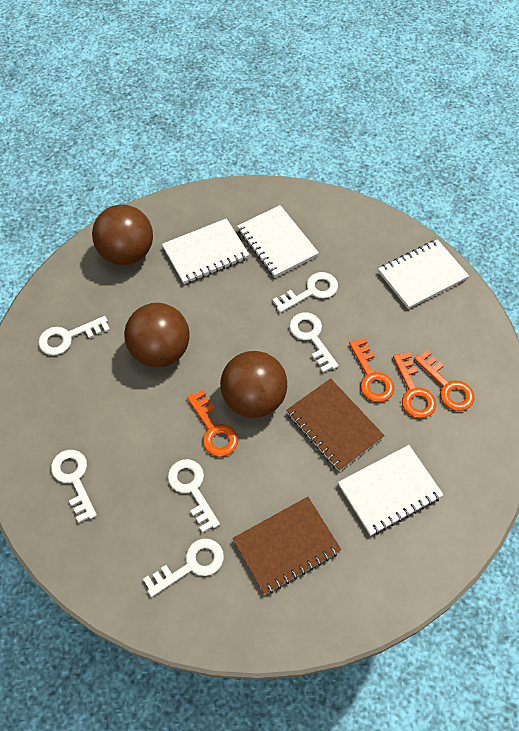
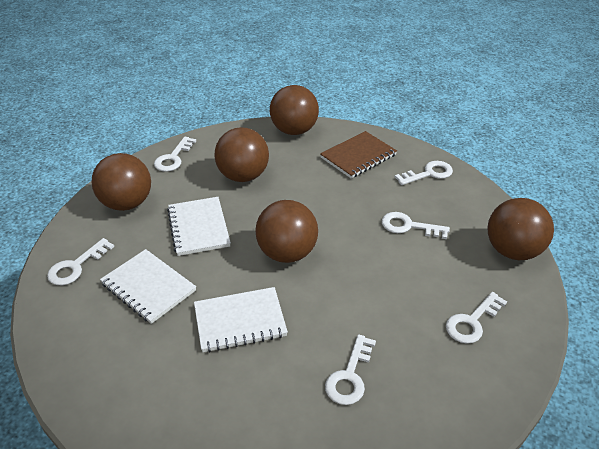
brown ball: 3 -> 5
brown notebook: 2 -> 1
orange key: 4 -> 0
white notebook: 4 -> 3

